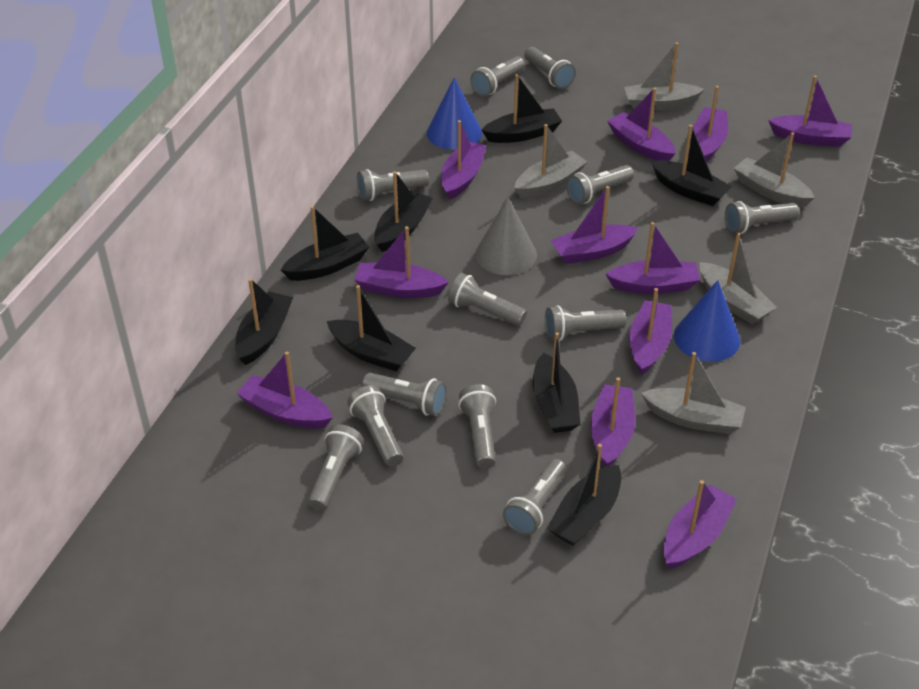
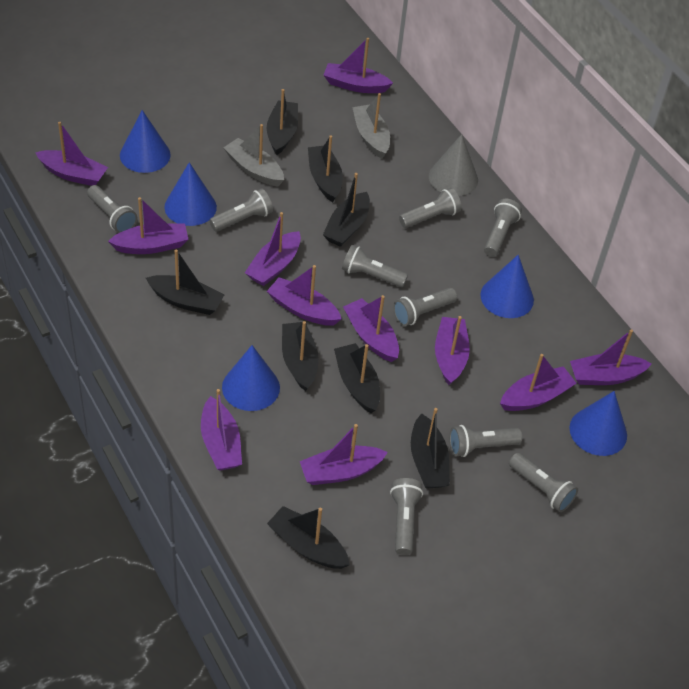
blue cone: 2 -> 5
grey boat: 5 -> 2
grey flashlight: 12 -> 9

